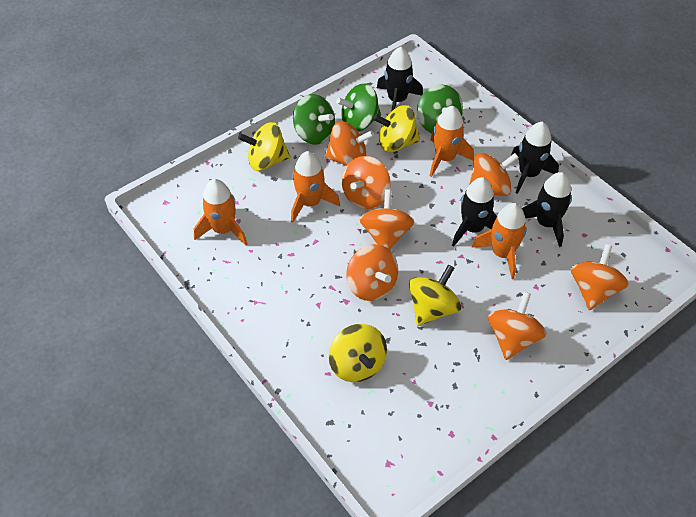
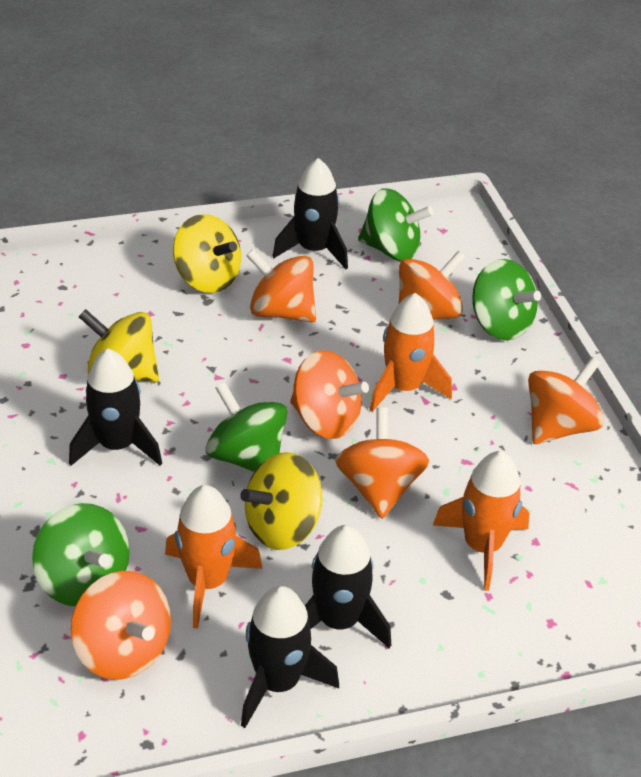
green spinning top: 3 -> 4
orange rocket: 4 -> 3
orange spinning top: 7 -> 6
yellow spinning top: 4 -> 3

